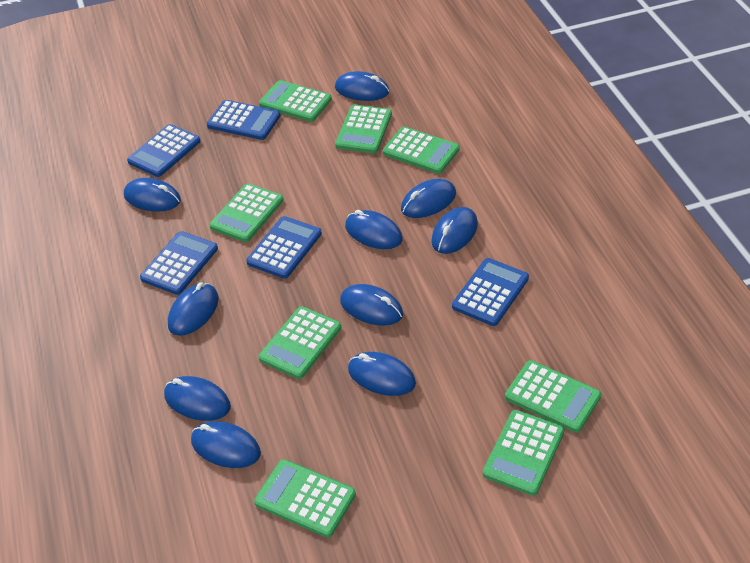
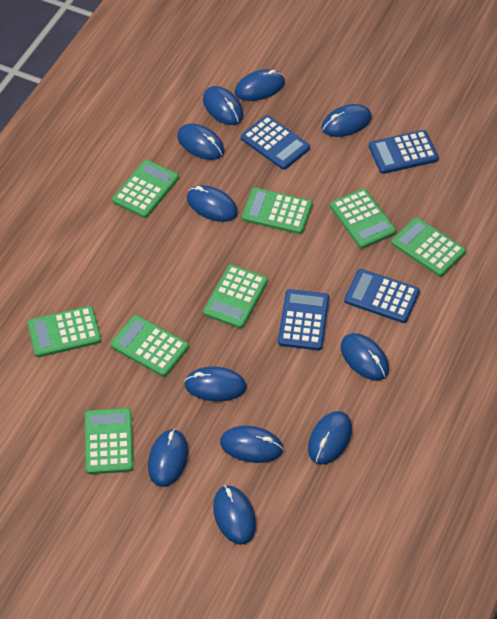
blue calculator: 5 -> 4
blue mouse: 10 -> 11

